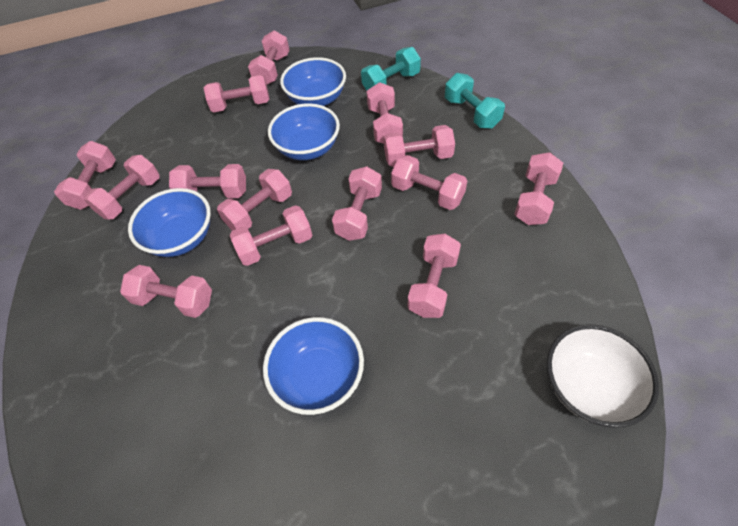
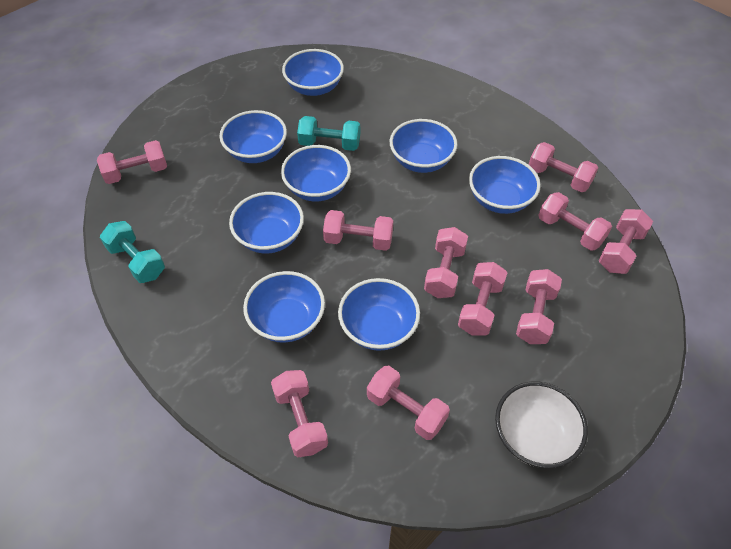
blue bowl: 4 -> 8
pink dumbbell: 14 -> 10

